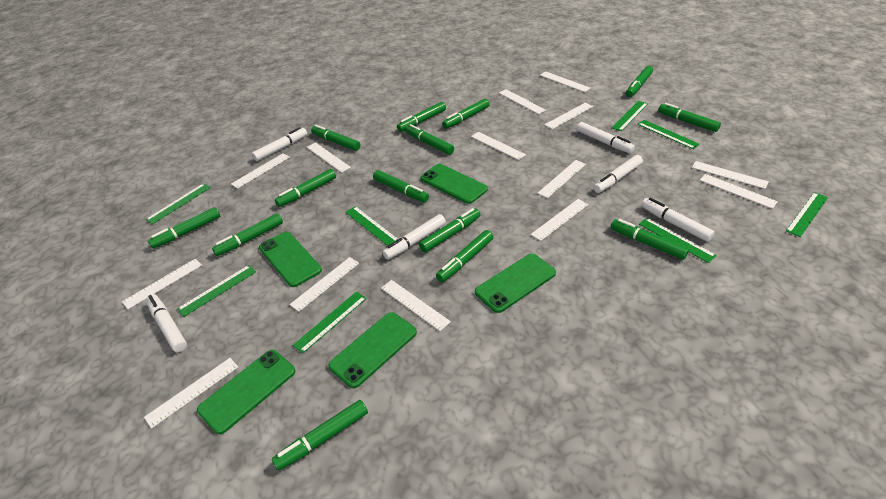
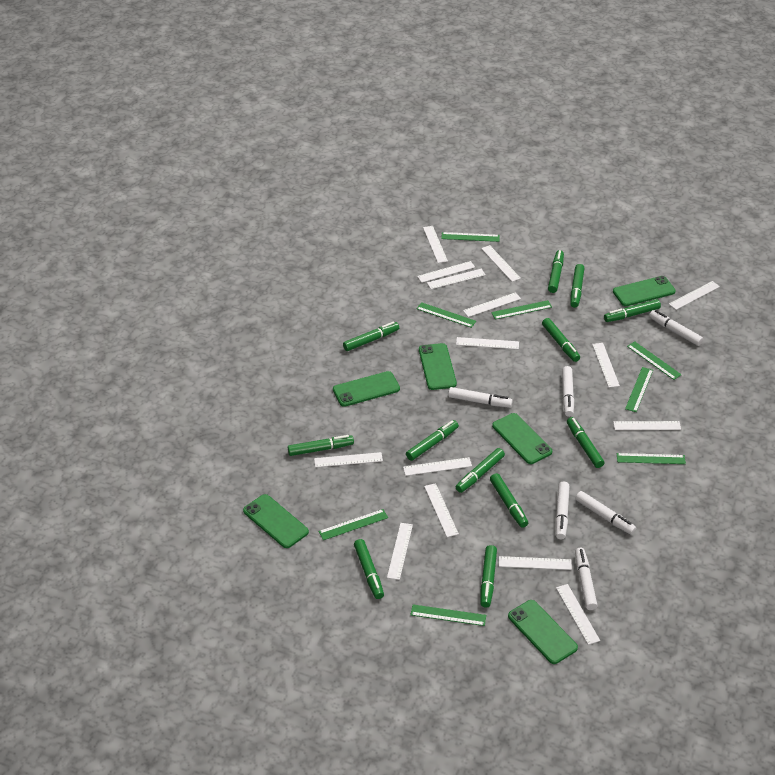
green marker: 14 -> 12
green phone: 5 -> 6
white ruler: 14 -> 15

